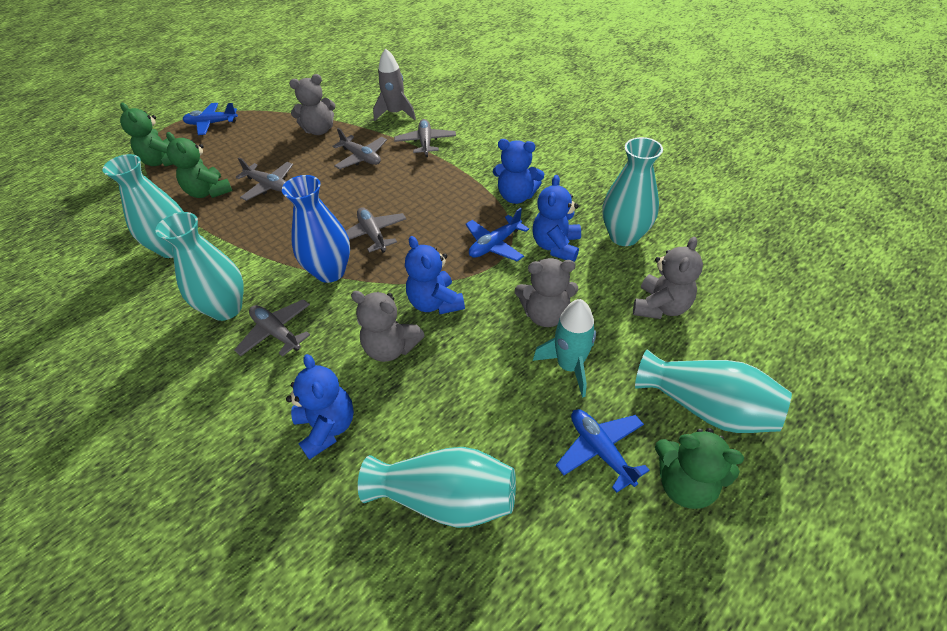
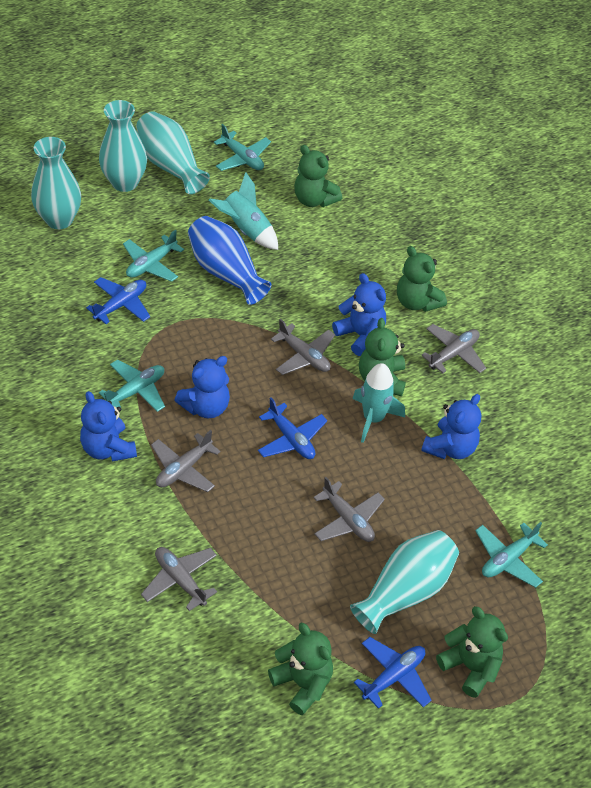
green teddy bear: 3 -> 5
grey rocket: 1 -> 0
grey teddy bear: 4 -> 0
turquoise plane: 0 -> 4
turquoise rocket: 1 -> 2
turquoise vase: 5 -> 4

